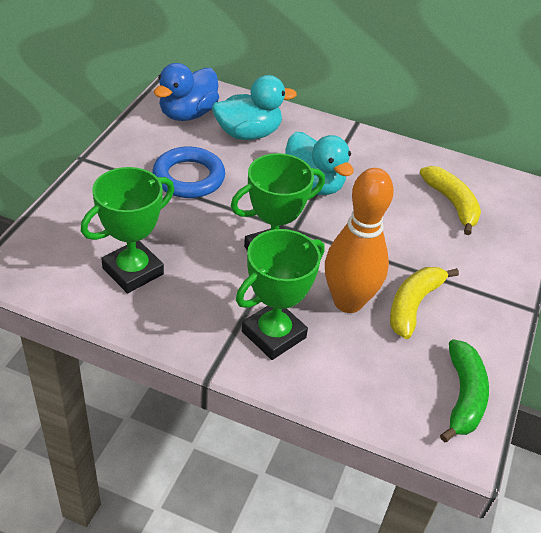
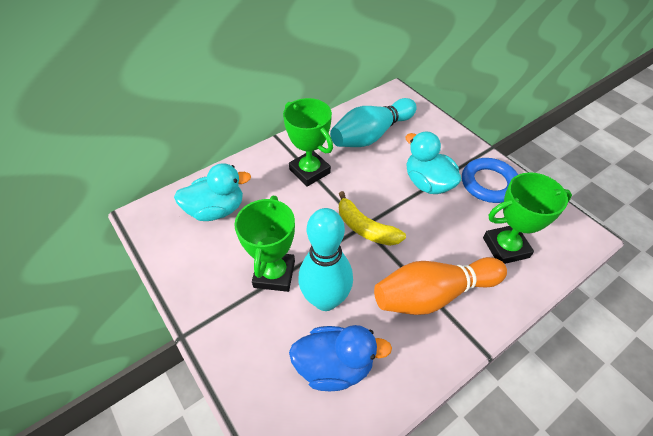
green banana: 1 -> 0
turquoise bowling pin: 0 -> 2
yellow banana: 2 -> 1

